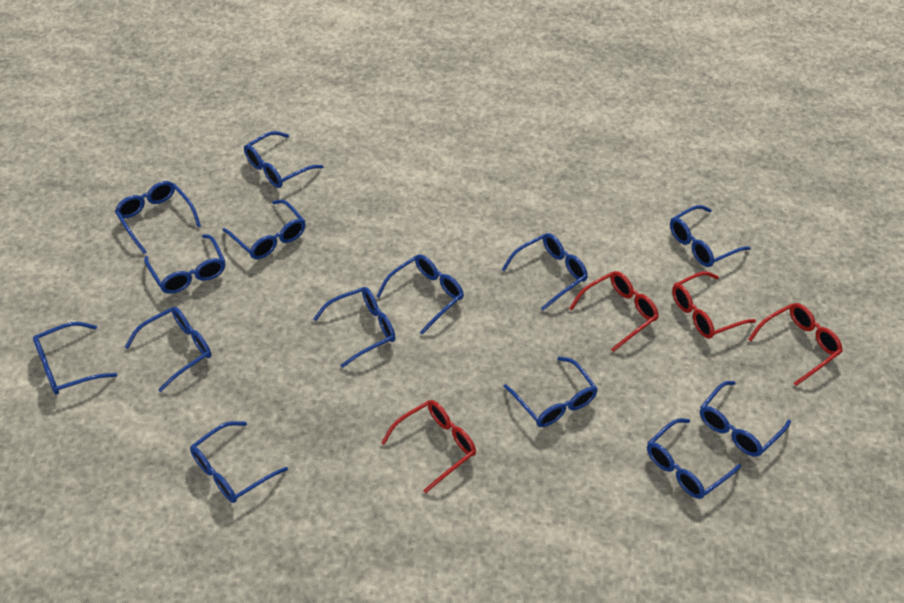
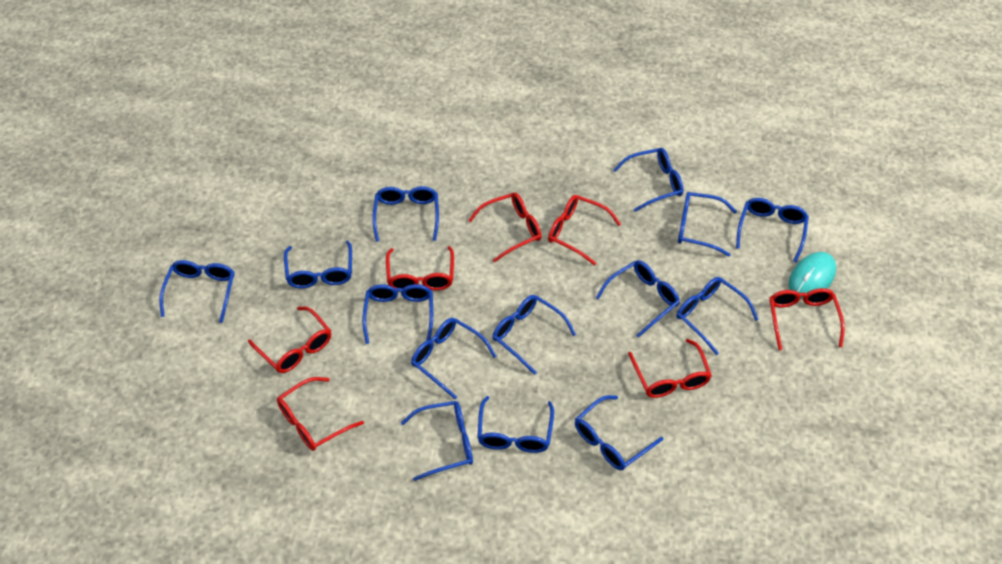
red glasses: 4 -> 7
turquoise mouse: 0 -> 1

